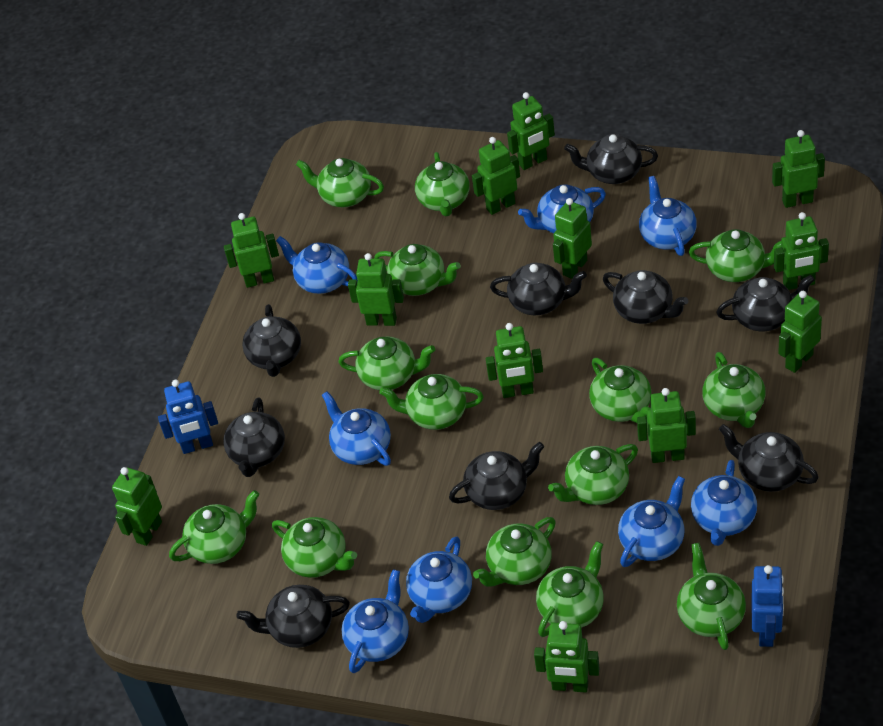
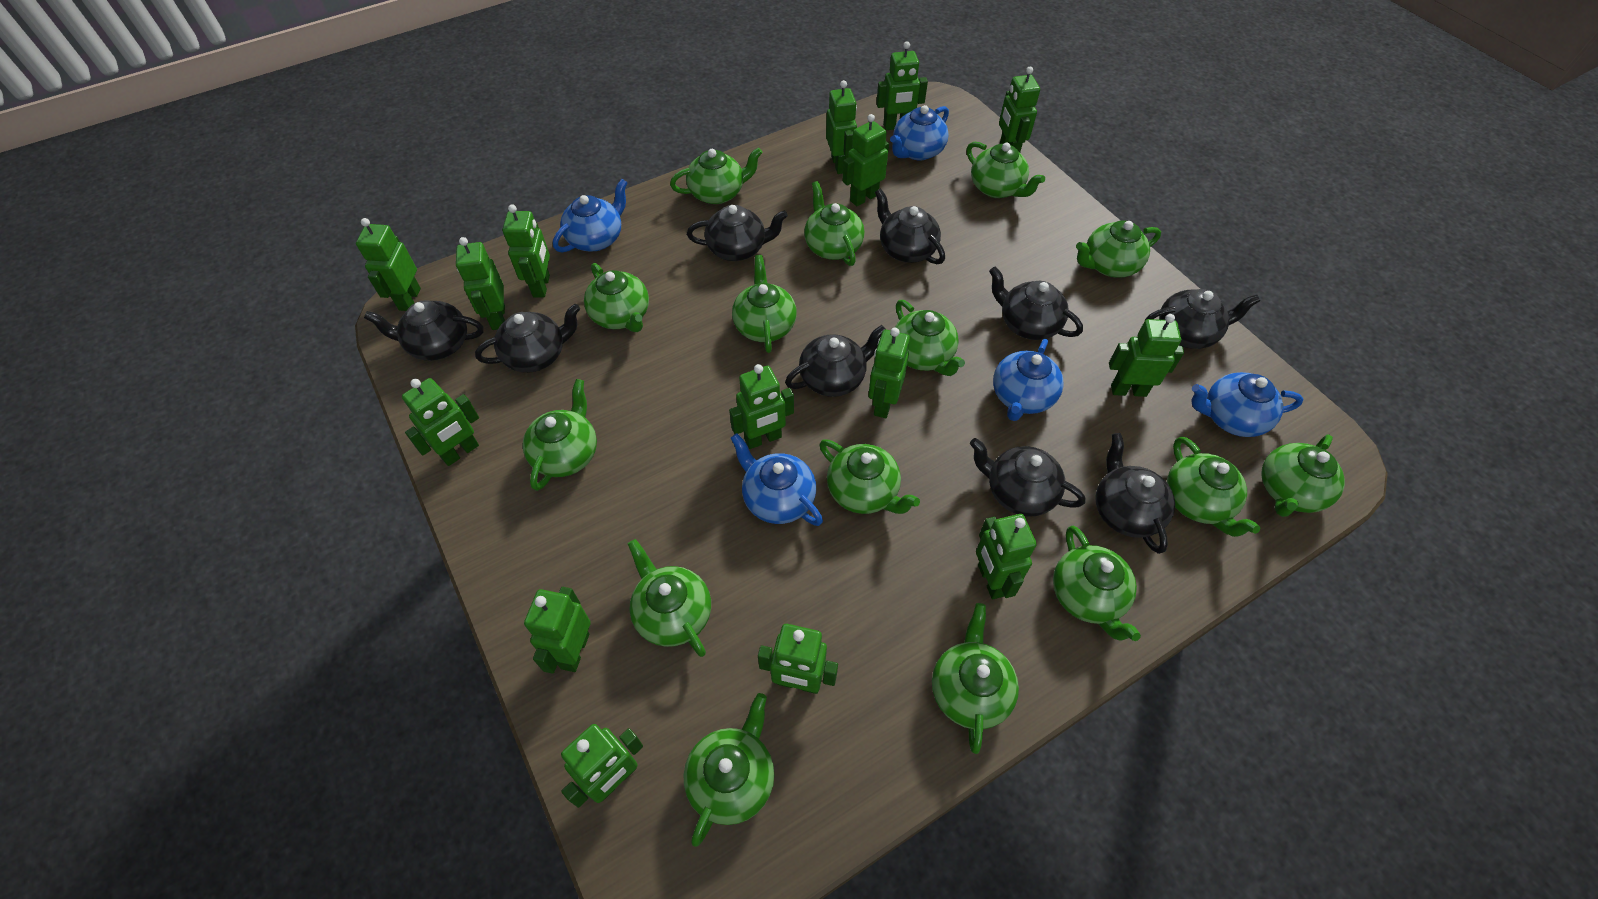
blue robot: 2 -> 0
blue teapot: 8 -> 5
green robot: 12 -> 15
green teapot: 14 -> 15

